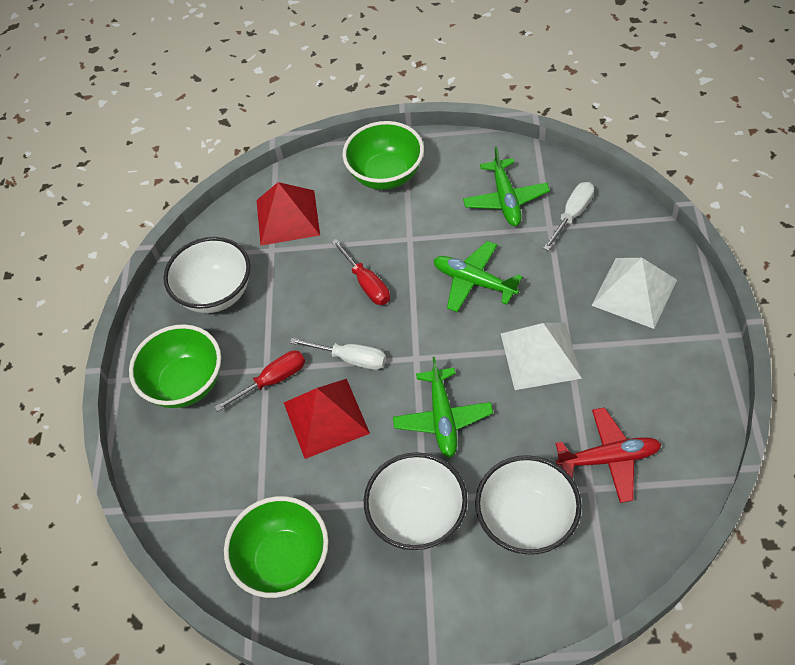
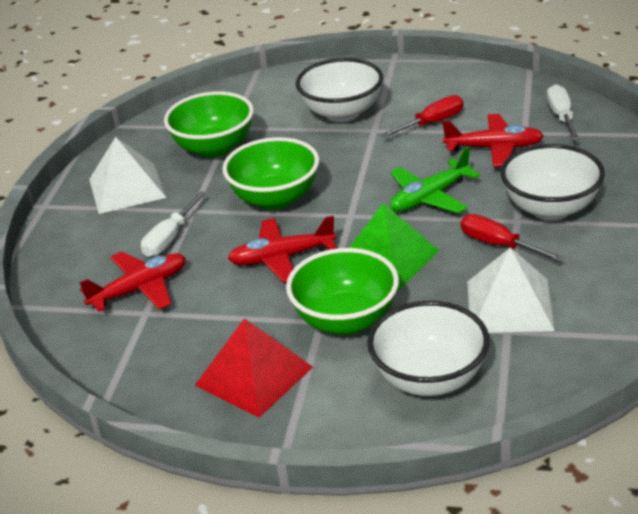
green plane: 3 -> 1
green pyramid: 0 -> 1
red plane: 1 -> 3
red pyramid: 2 -> 1

